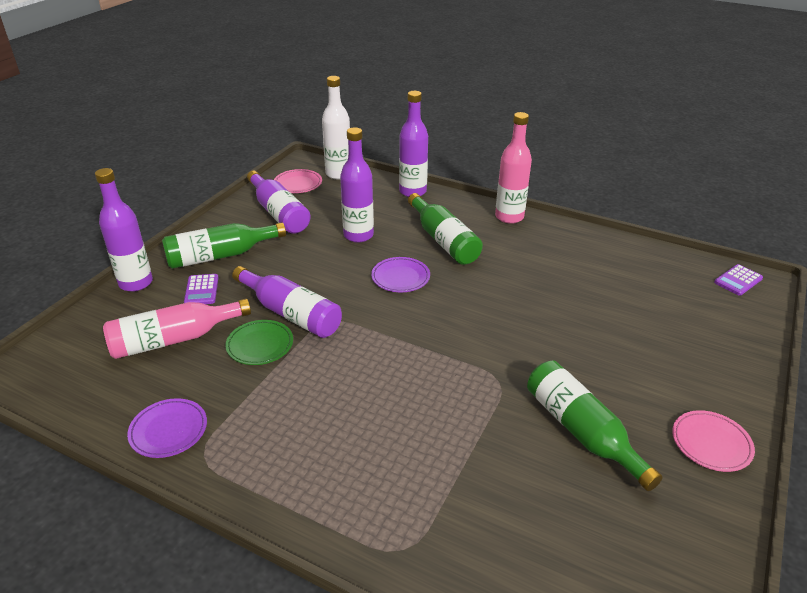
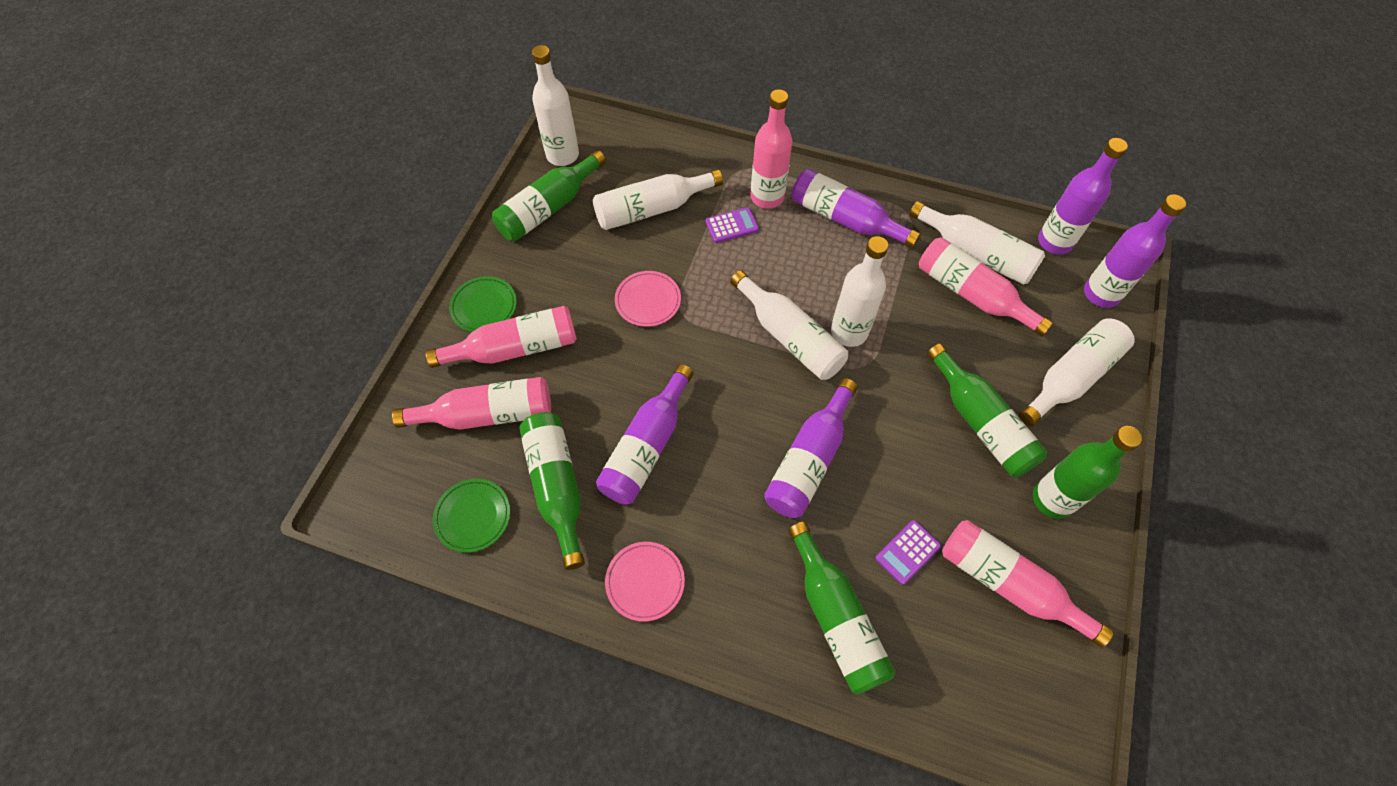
green bottle: 3 -> 5
green plate: 1 -> 2
pink bottle: 2 -> 5
purple plate: 2 -> 0
white bottle: 1 -> 6

